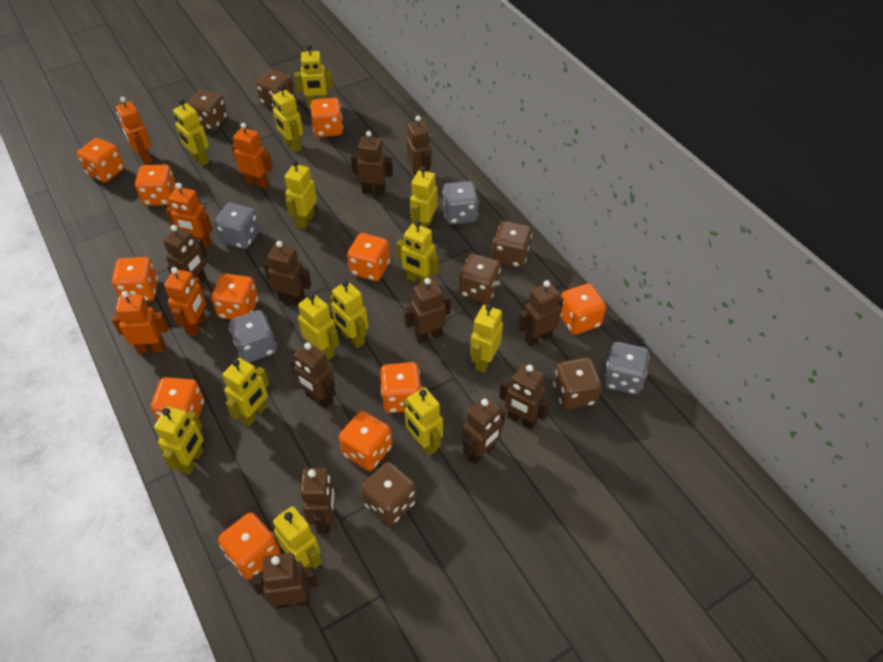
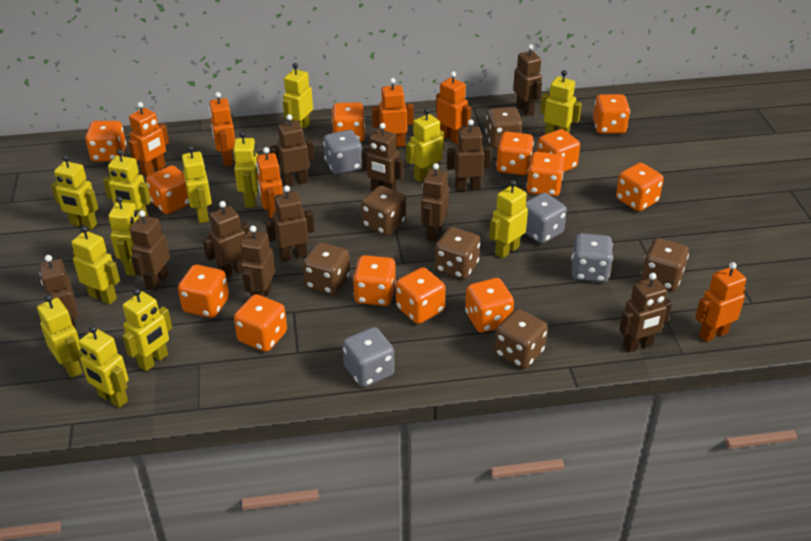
orange dice: 11 -> 13
orange robot: 5 -> 6

